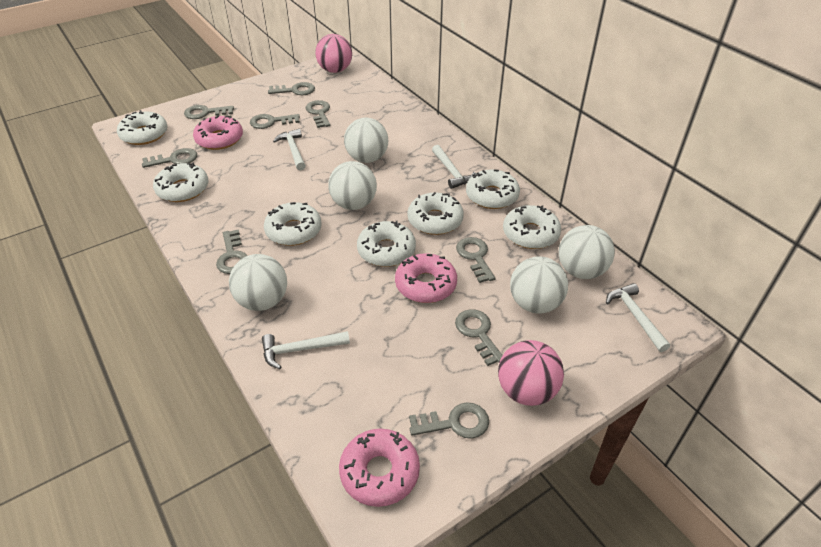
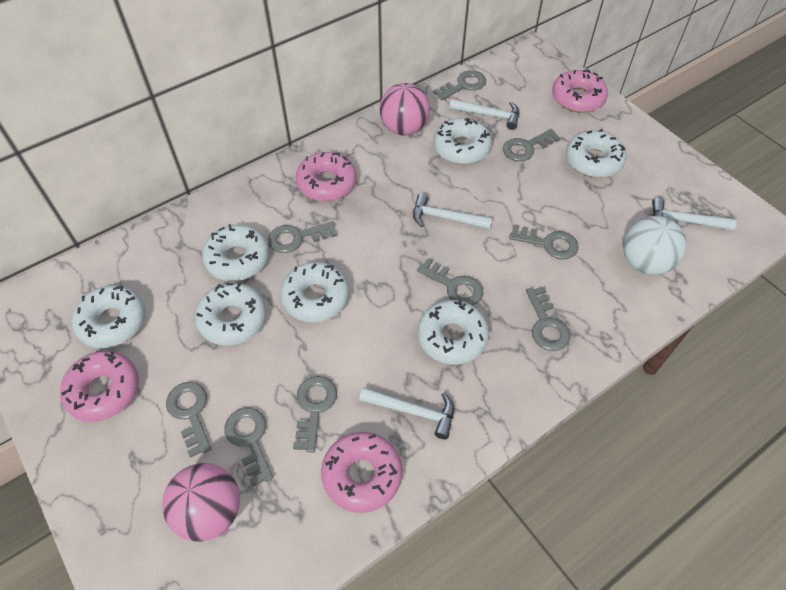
pink donut: 3 -> 4
white ball: 5 -> 1

